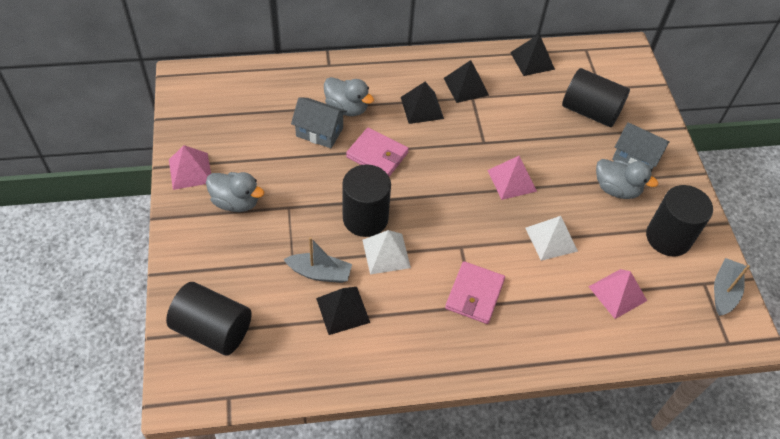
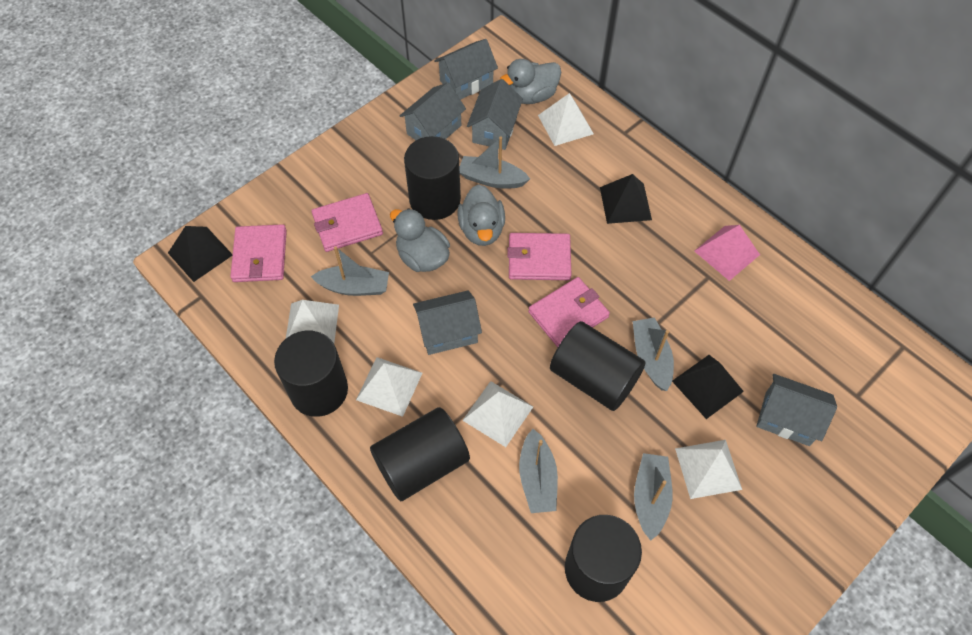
black cylinder: 4 -> 5
black pyramid: 4 -> 3
grey boat: 2 -> 5
grey house: 2 -> 5
pink pyramid: 3 -> 1
pink wallet: 2 -> 4
white pyramid: 2 -> 5

